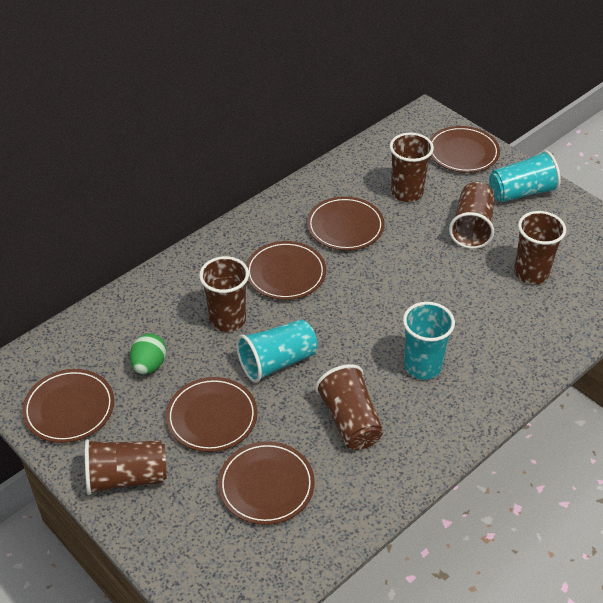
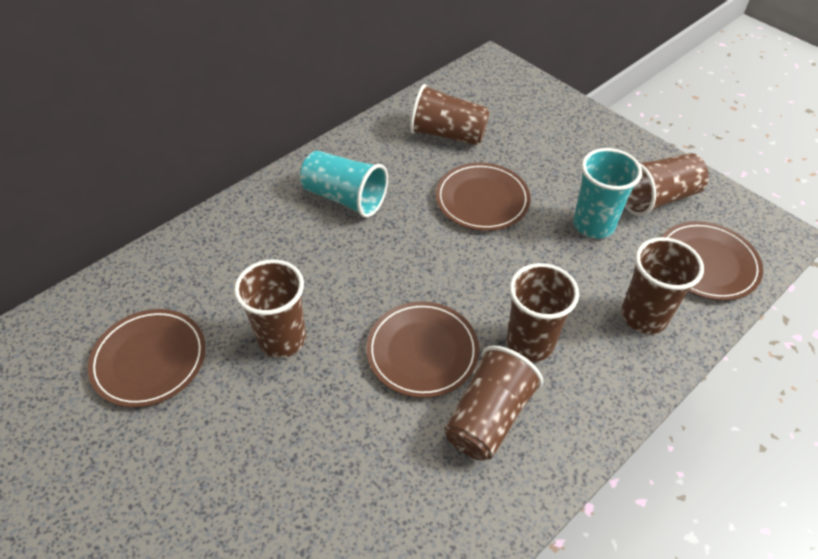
brown plate: 6 -> 4
green egg: 1 -> 0
turquoise cup: 3 -> 2

